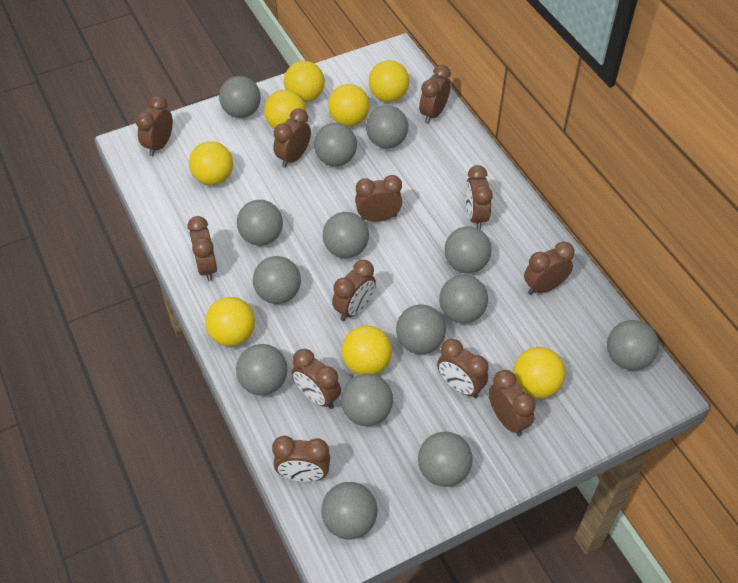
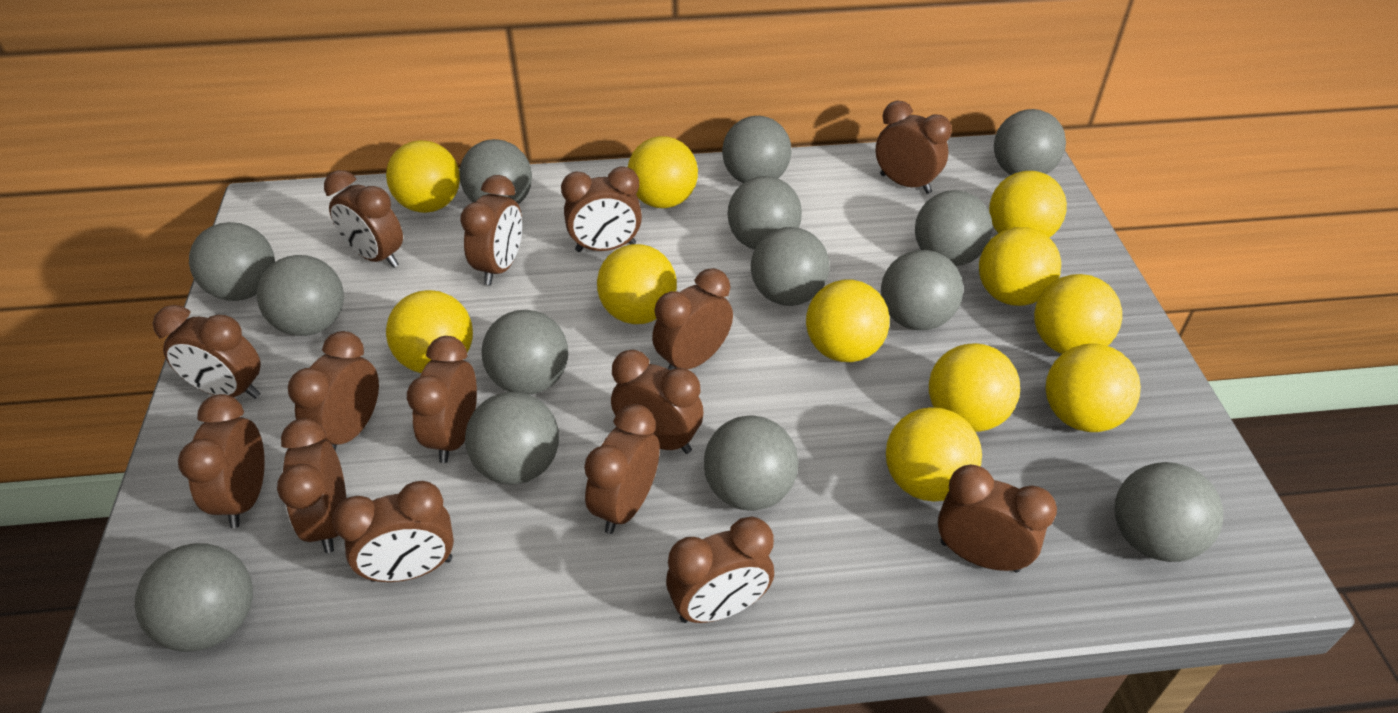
brown clock: 12 -> 15
yellow ball: 8 -> 11

